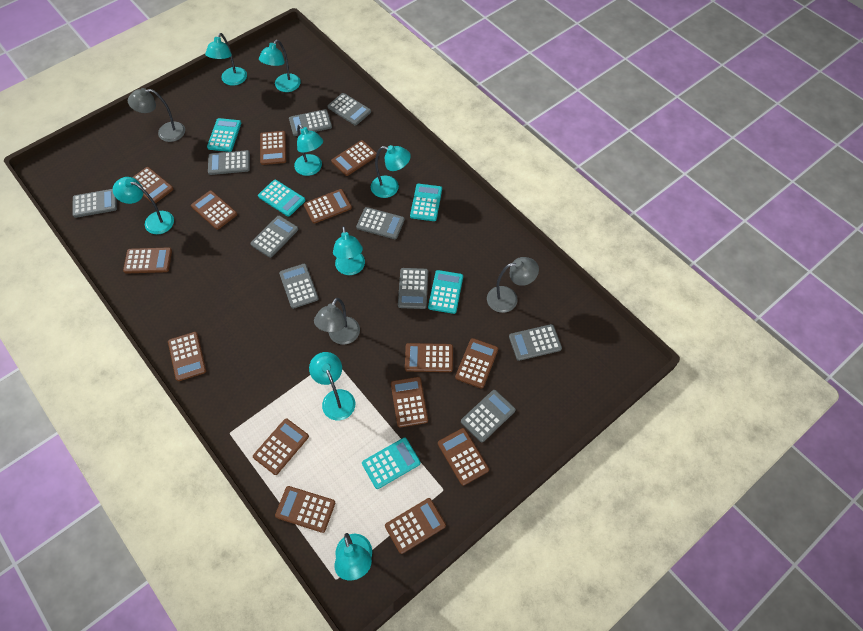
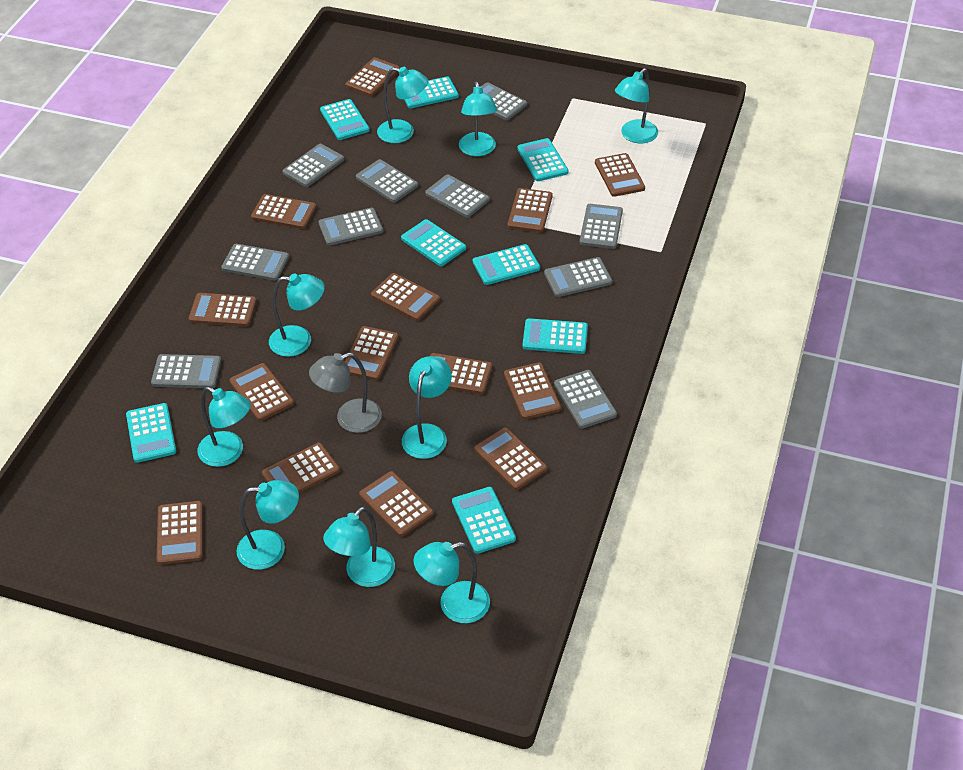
grey lamp: 3 -> 1
turquoise calculator: 5 -> 8
turquoise lamp: 8 -> 9

